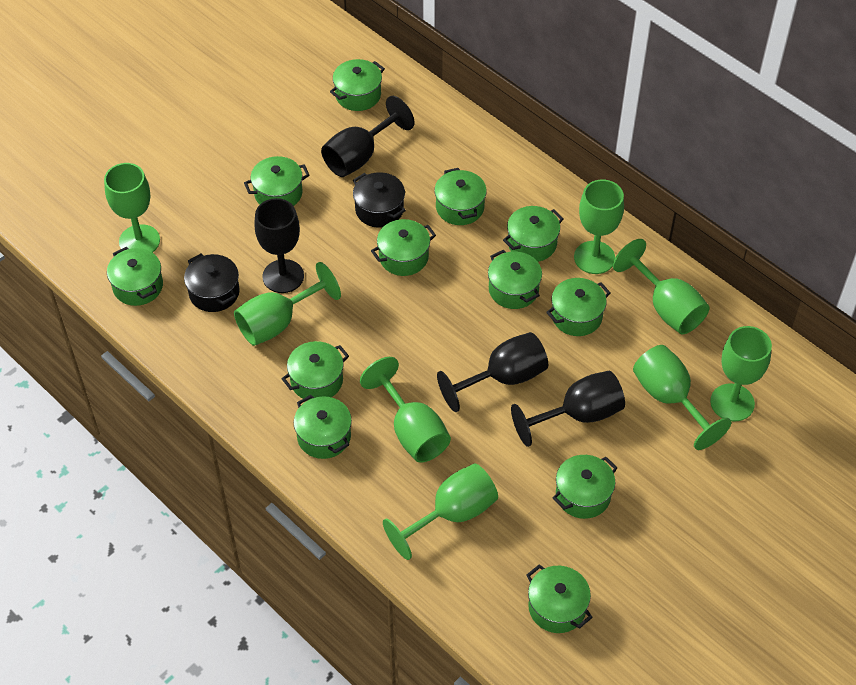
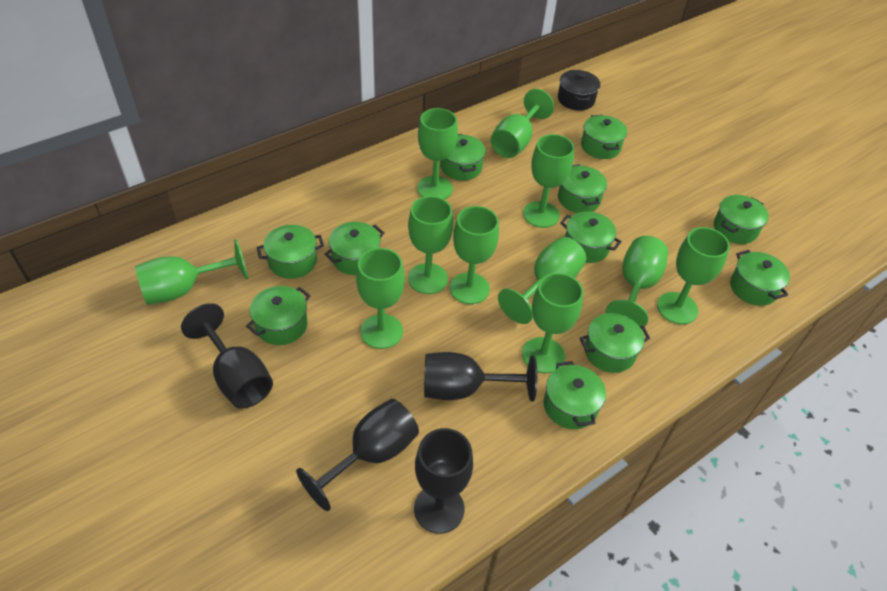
black pot: 2 -> 1
green goblet: 8 -> 11
green pot: 12 -> 11

